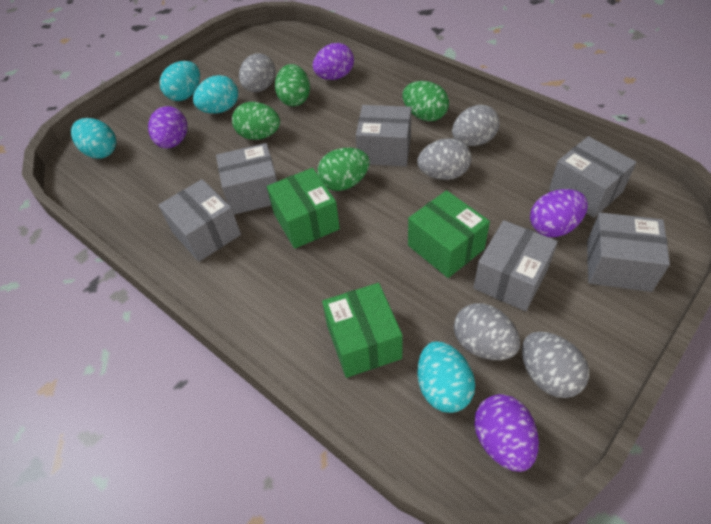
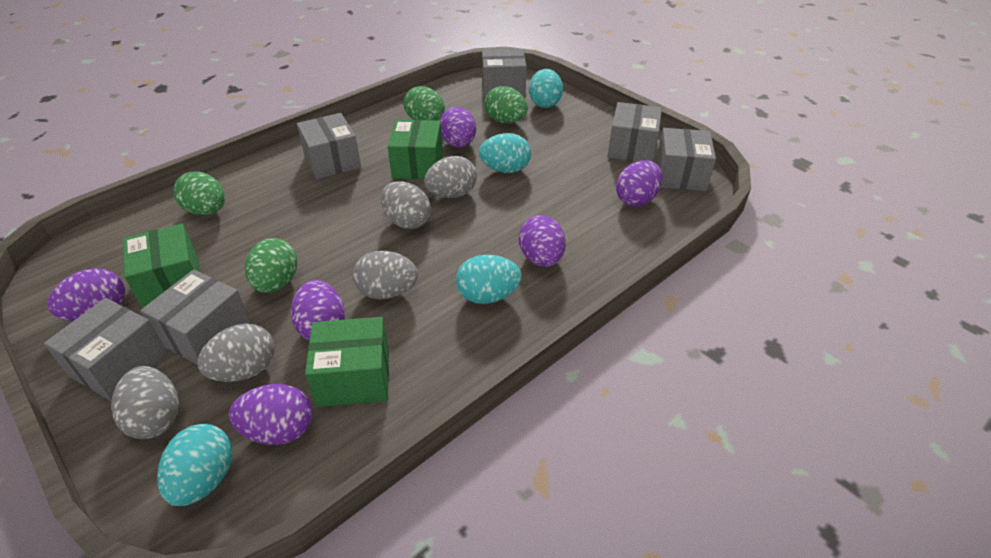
purple egg: 4 -> 6

